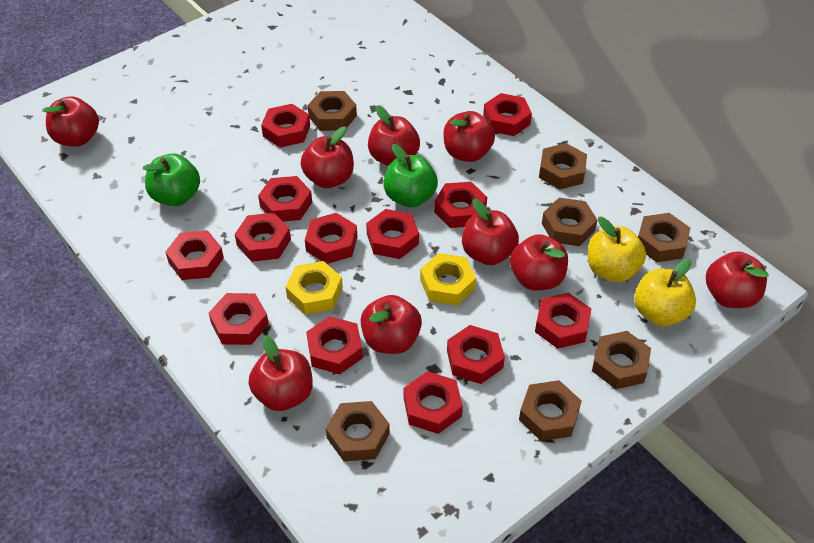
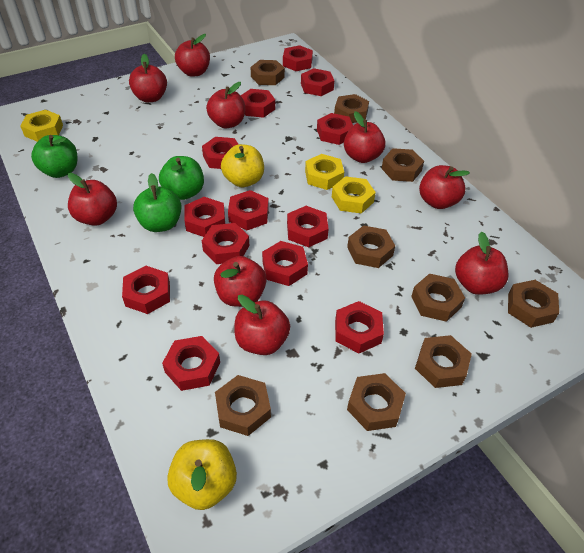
brown nut: 7 -> 9
green apple: 2 -> 3
yellow nut: 2 -> 3

